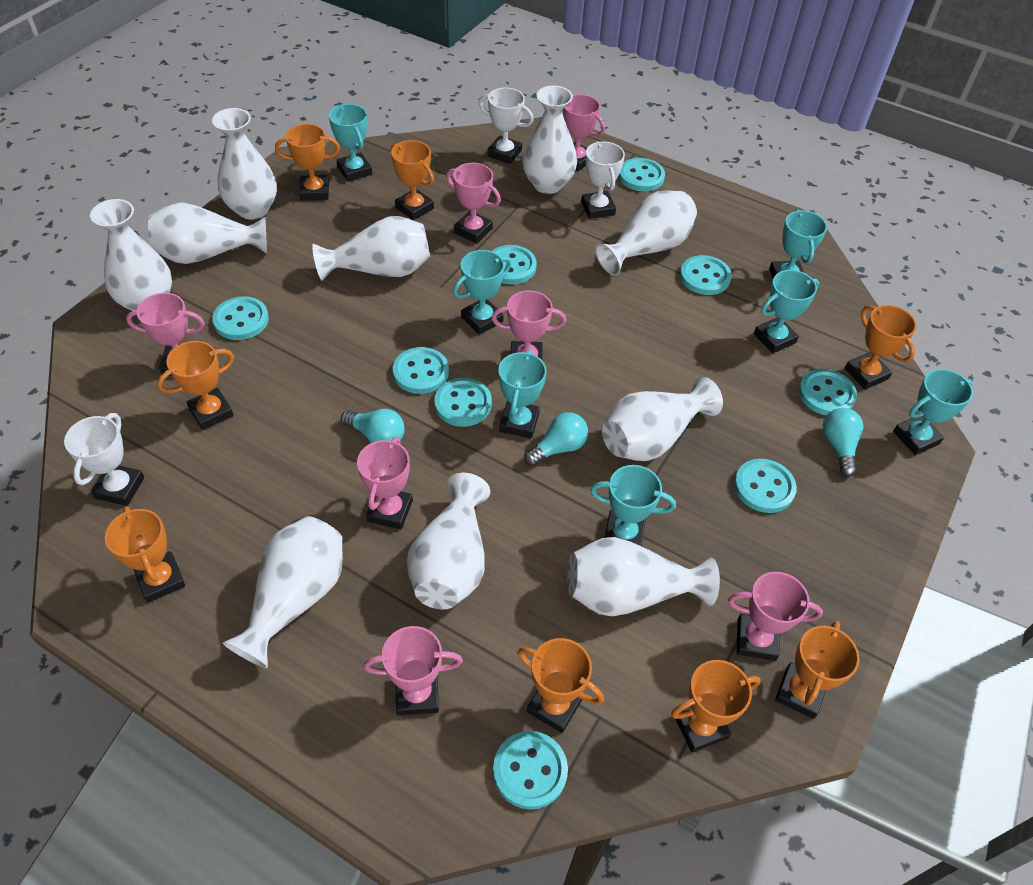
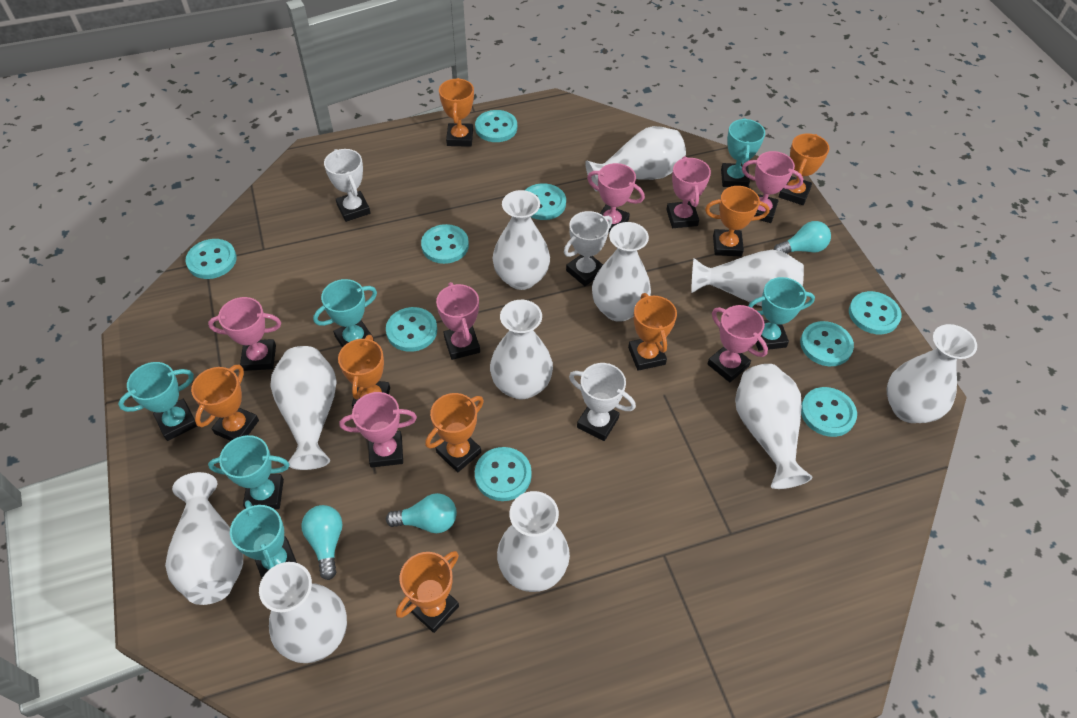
turquoise trophy: 7 -> 6
white vase: 10 -> 11

